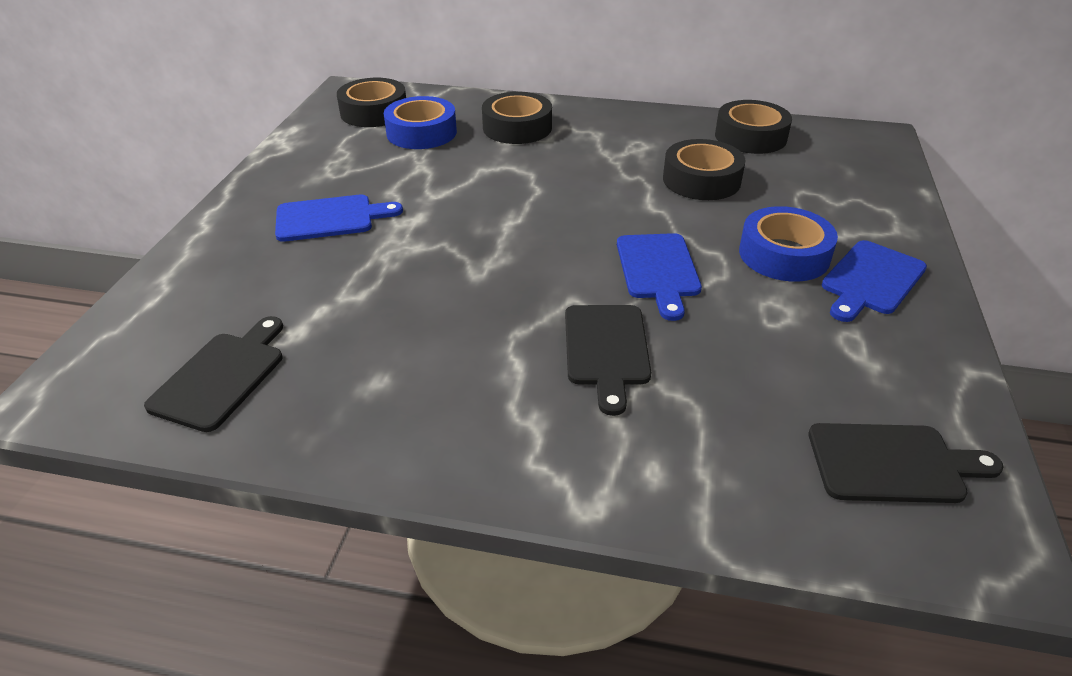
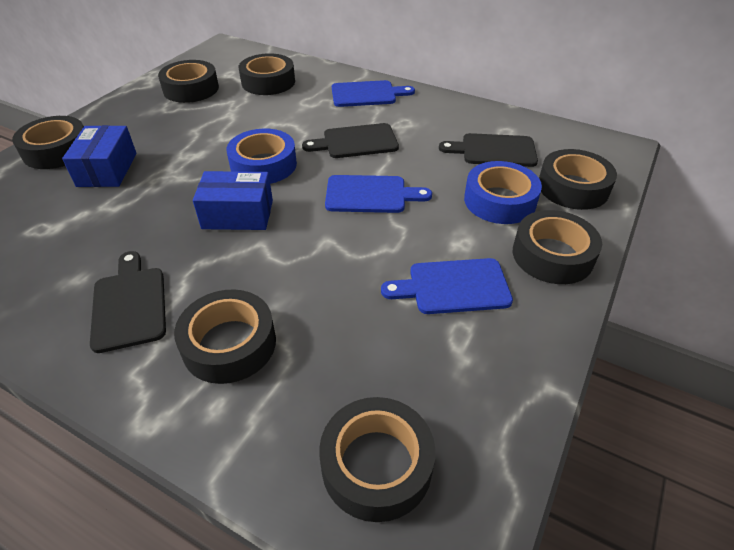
black tape: 4 -> 7
blue box: 0 -> 2

